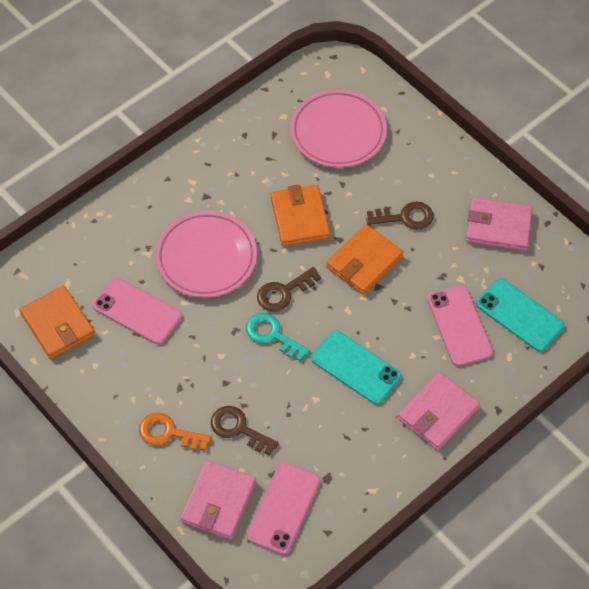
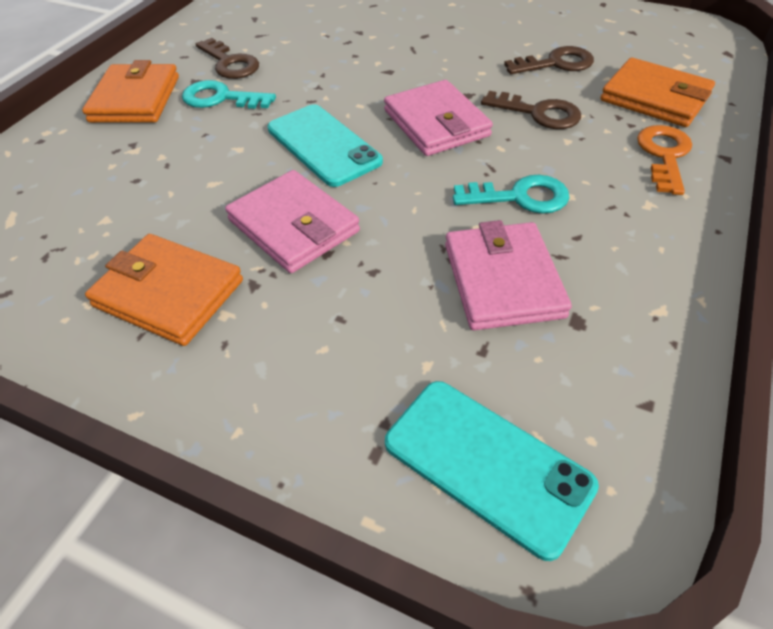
pink phone: 3 -> 0
pink plate: 2 -> 0
turquoise key: 1 -> 2

